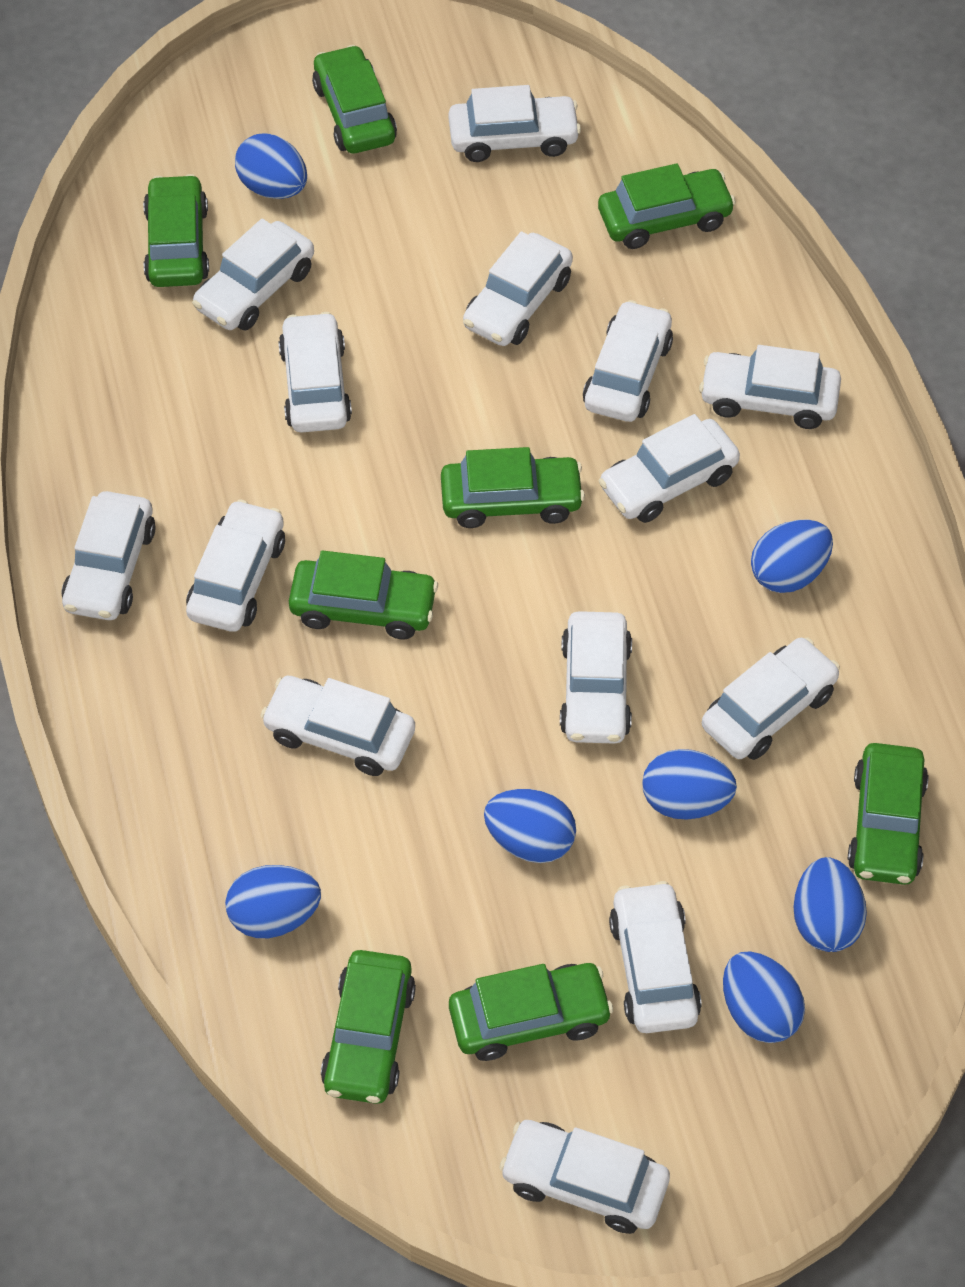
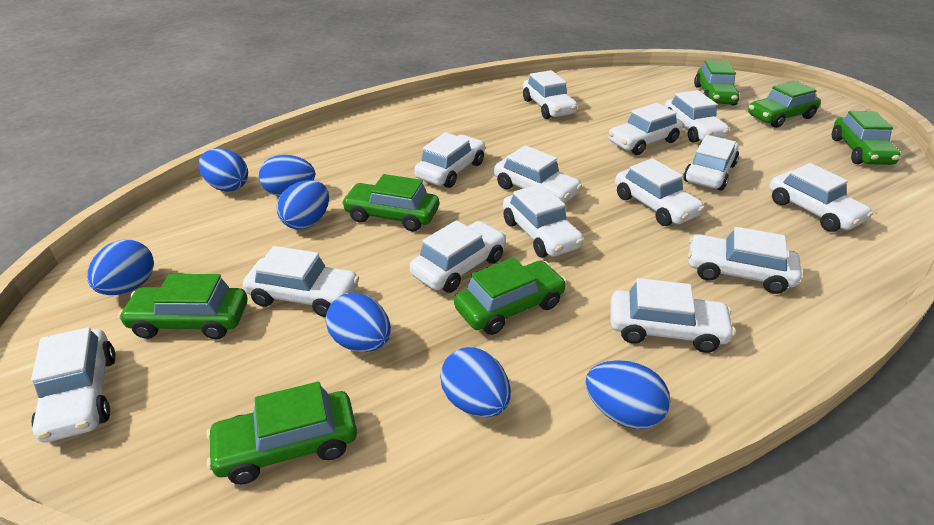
green car: 8 -> 7

